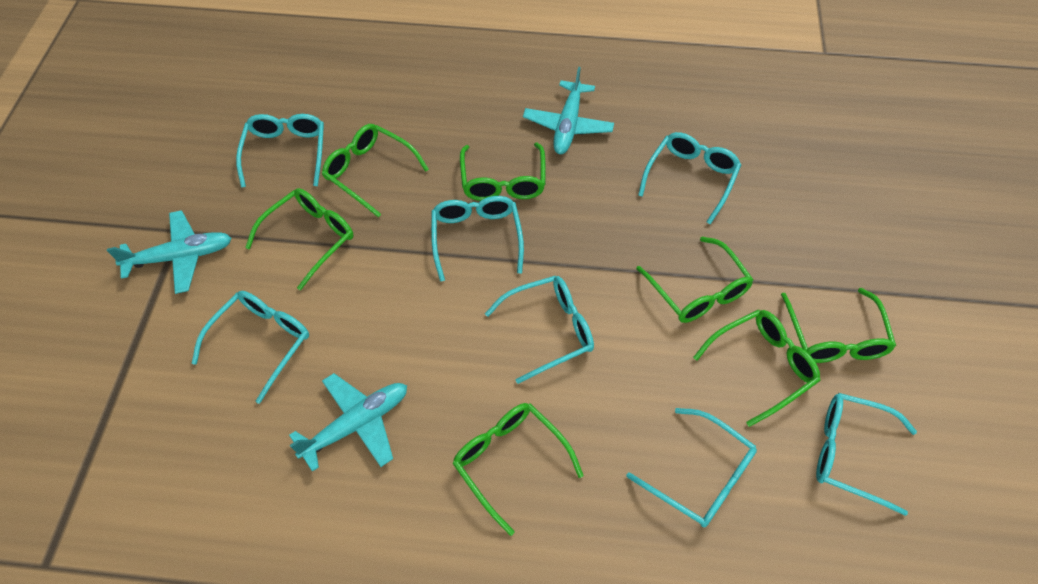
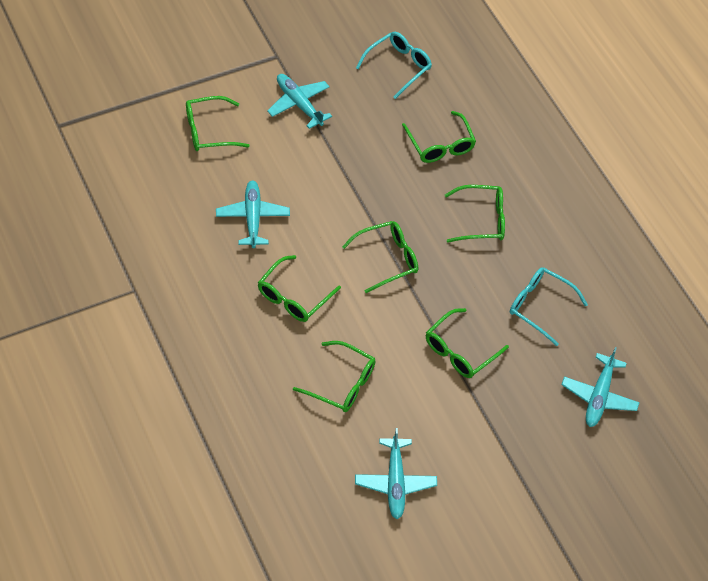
turquoise glasses: 7 -> 2
turquoise plane: 3 -> 4

